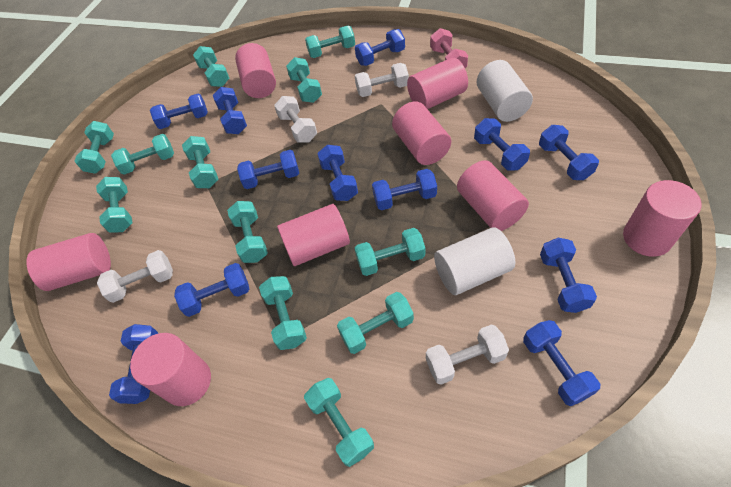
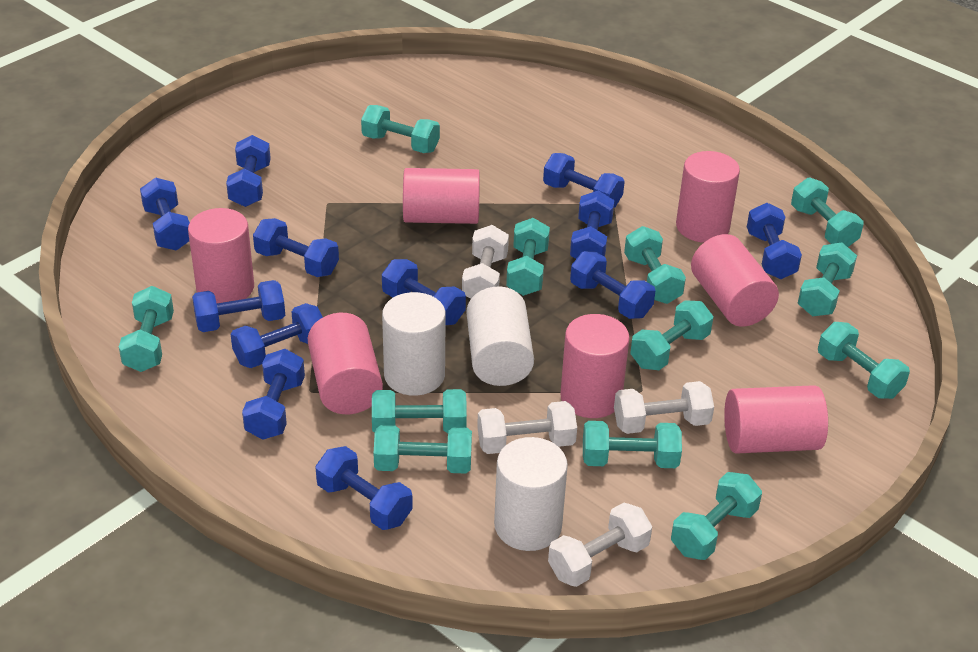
pink cylinder: 8 -> 7
pink dumbbell: 1 -> 0
white cylinder: 2 -> 3

